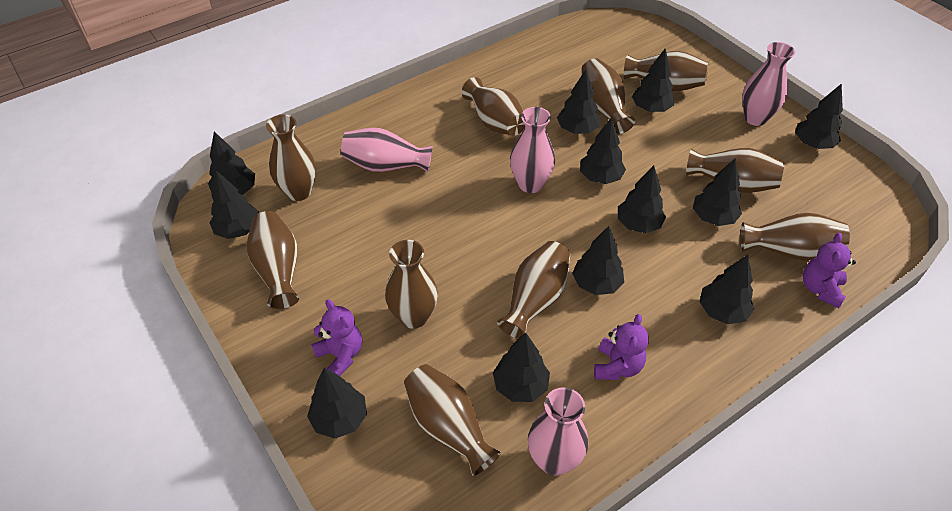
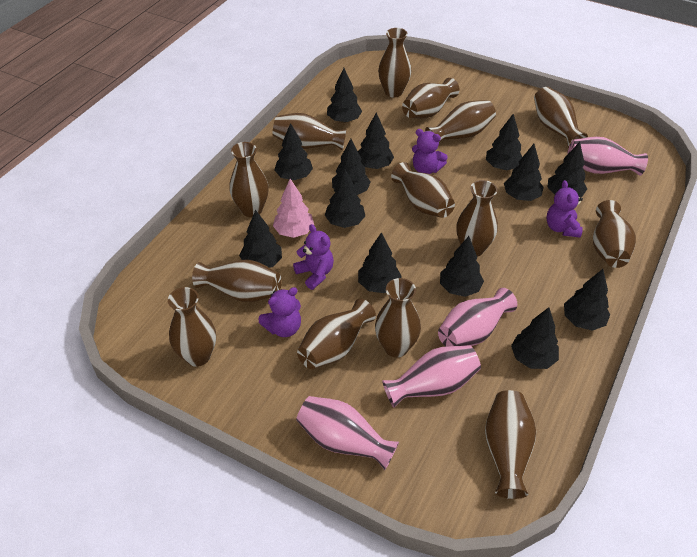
black tree: 12 -> 13
brown vase: 10 -> 14
pink tree: 0 -> 1
purple teddy bear: 3 -> 4

